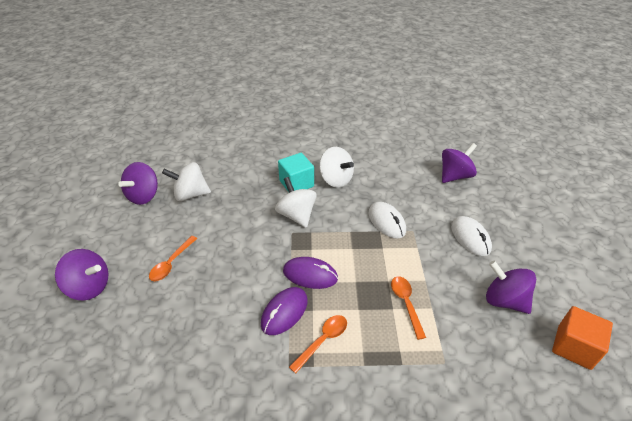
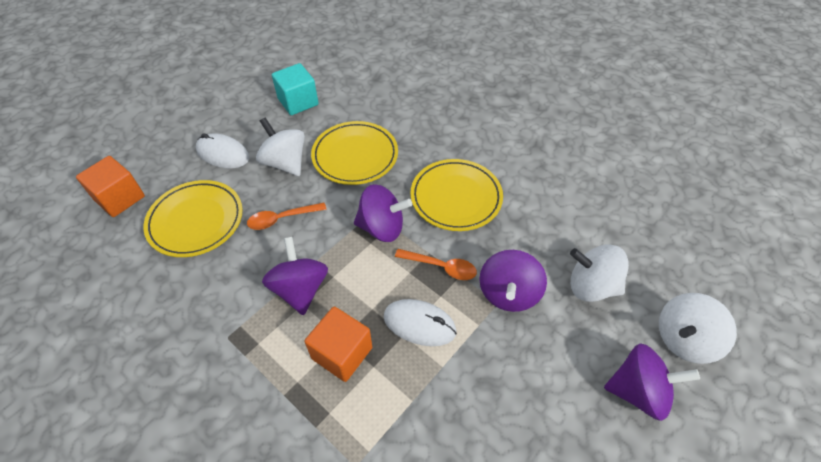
orange cube: 1 -> 2
orange spoon: 3 -> 2
purple mouse: 2 -> 0
yellow plate: 0 -> 3

